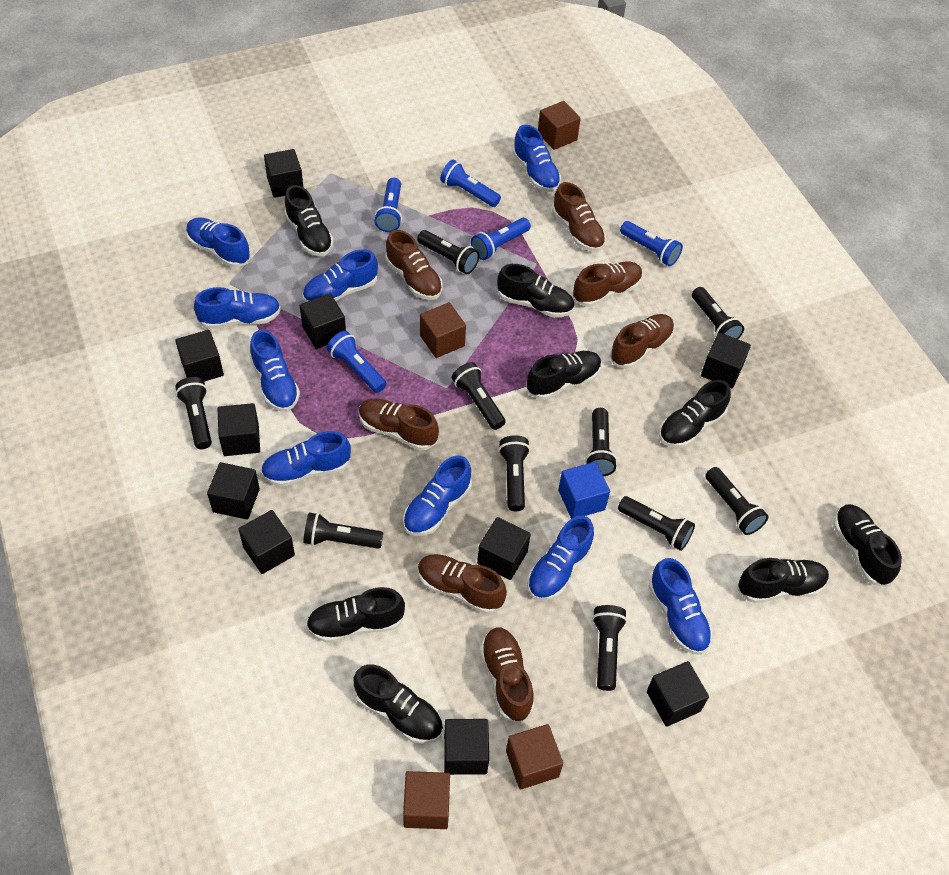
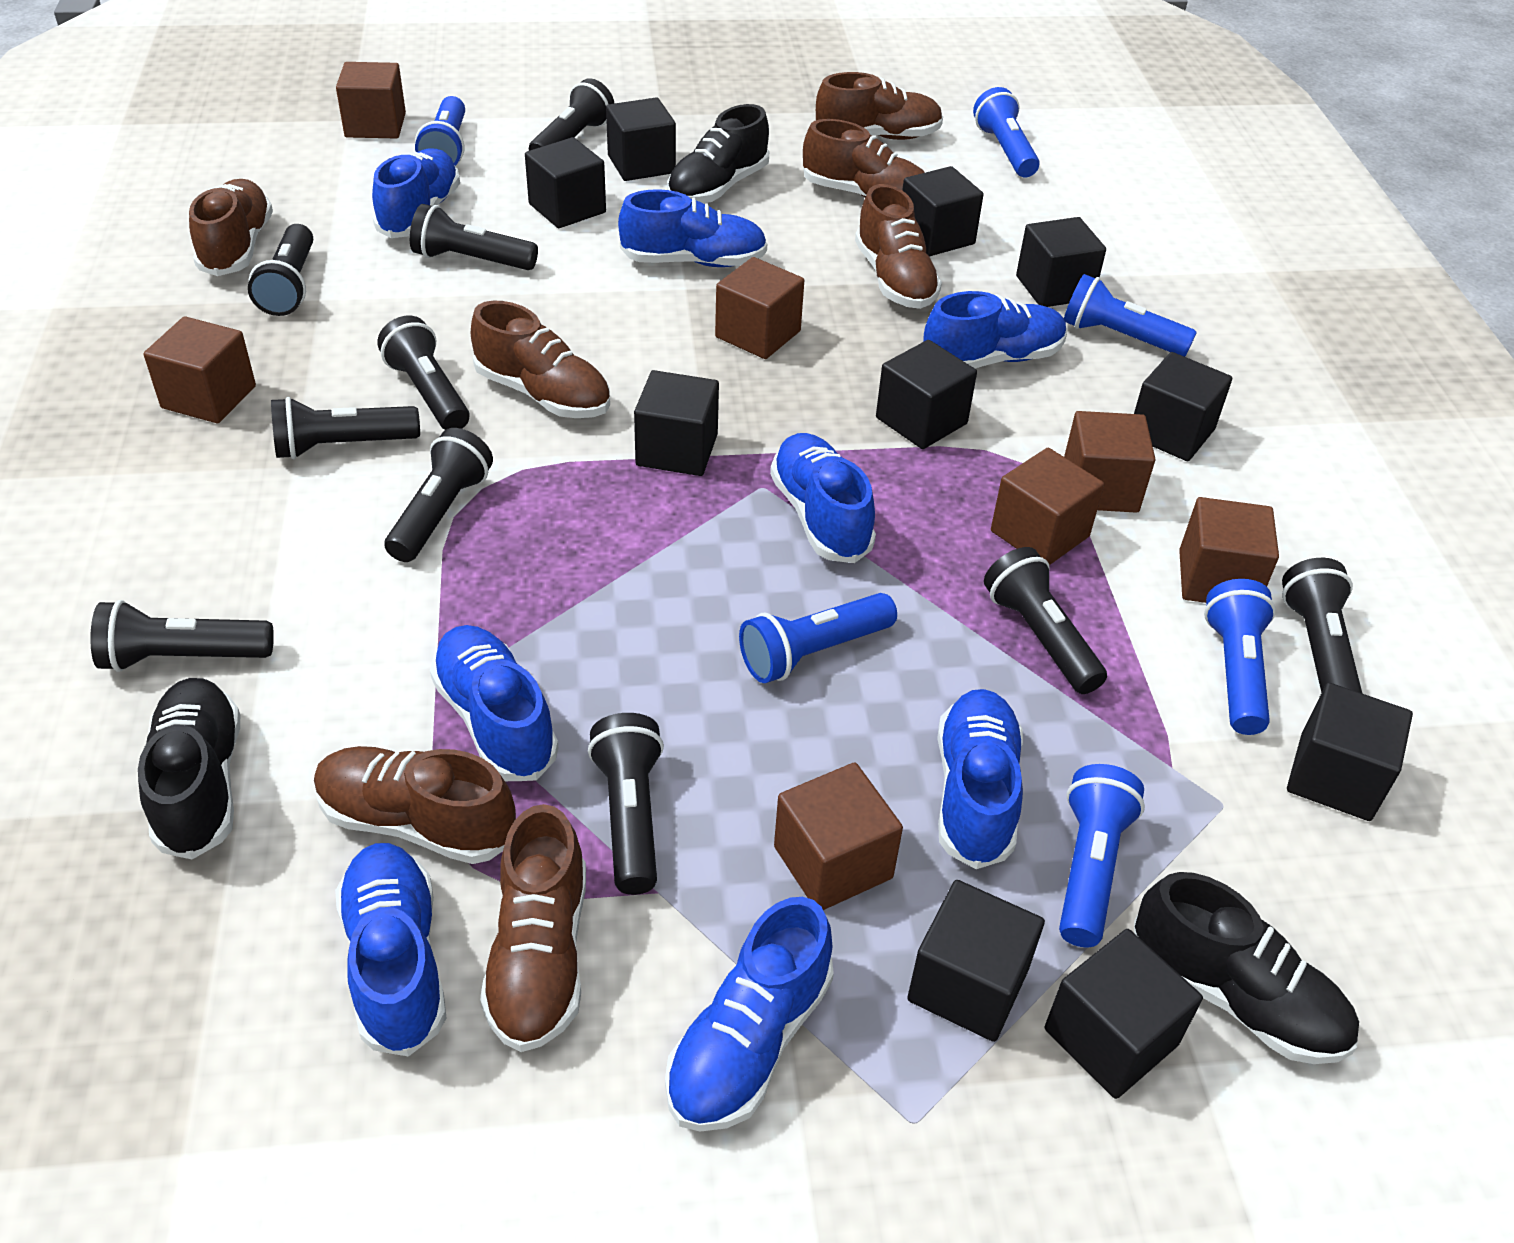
black shoe: 8 -> 3
blue cube: 1 -> 0
blue flashlight: 5 -> 6
blue shoe: 9 -> 8
brown cube: 4 -> 7

